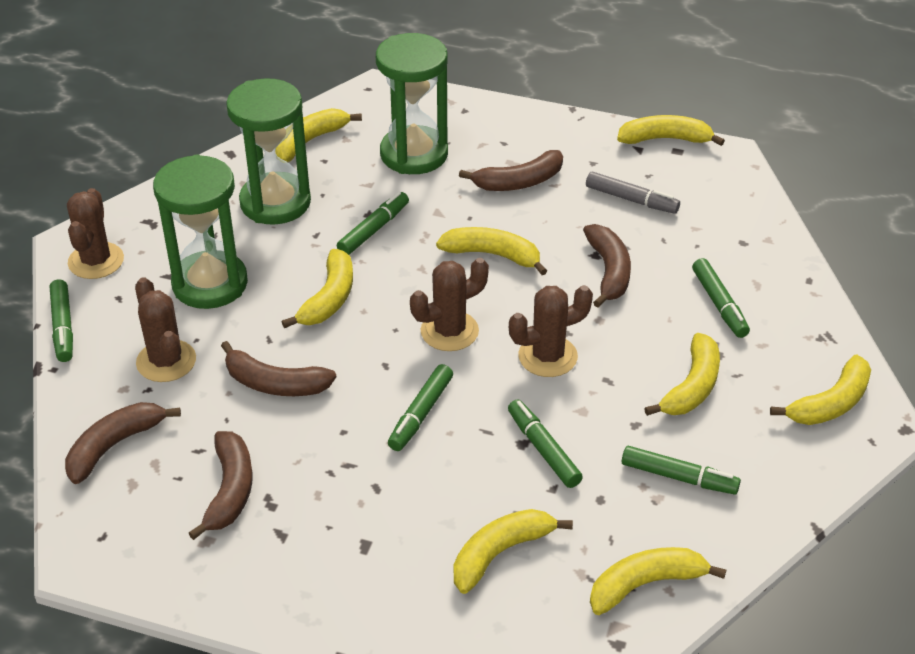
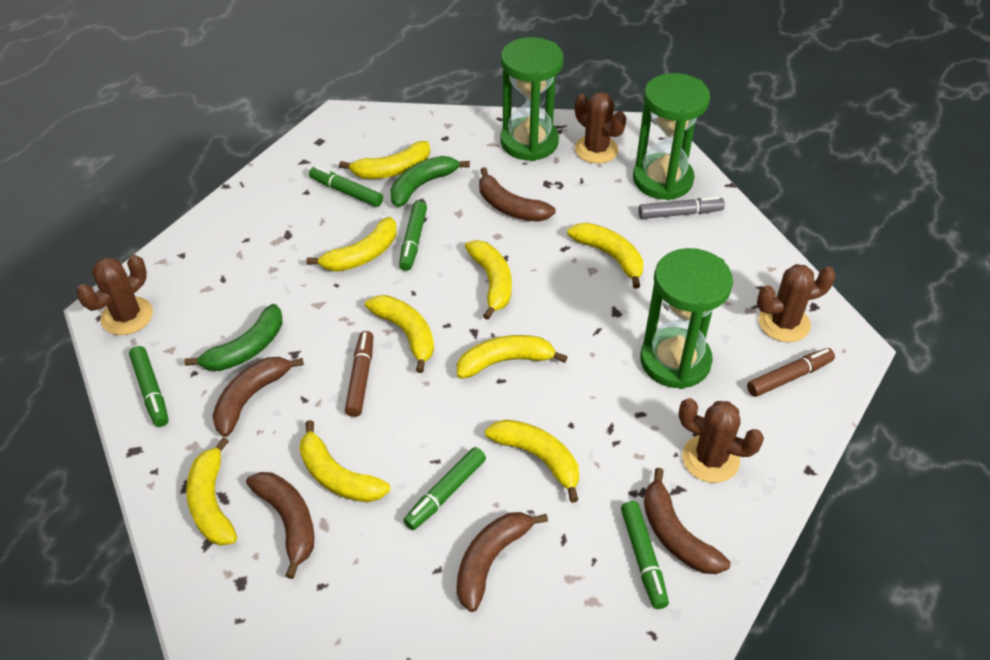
brown marker: 0 -> 2
green banana: 0 -> 2
green marker: 6 -> 5
yellow banana: 8 -> 9

